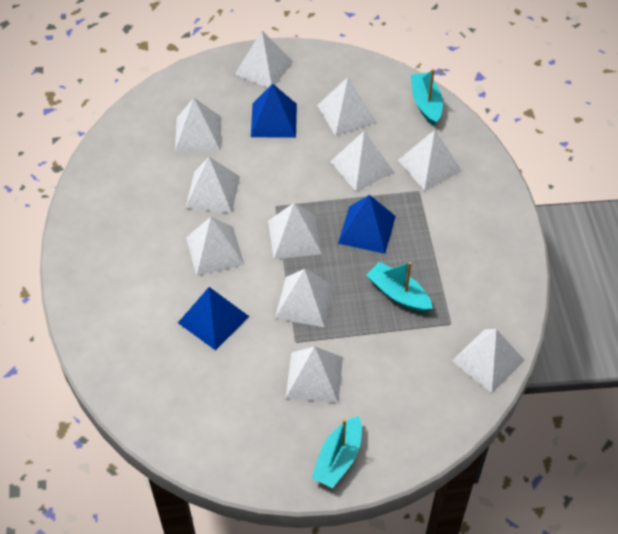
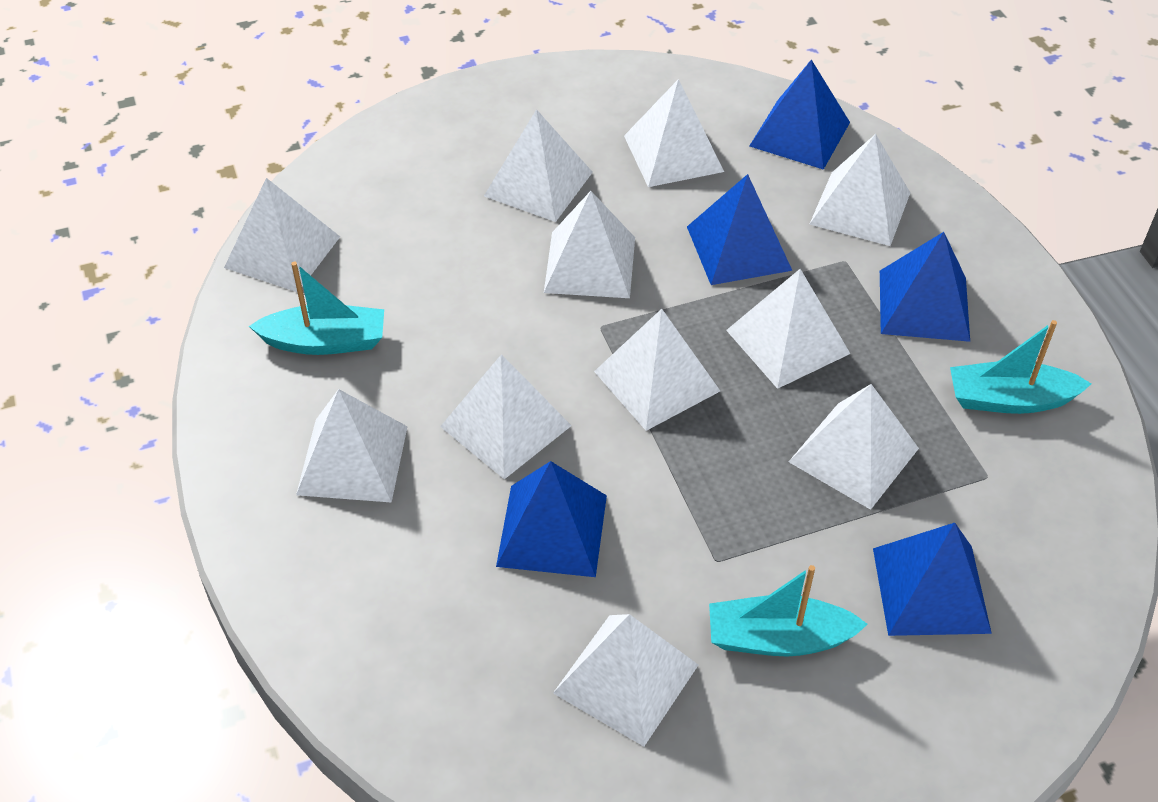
blue pyramid: 3 -> 5

